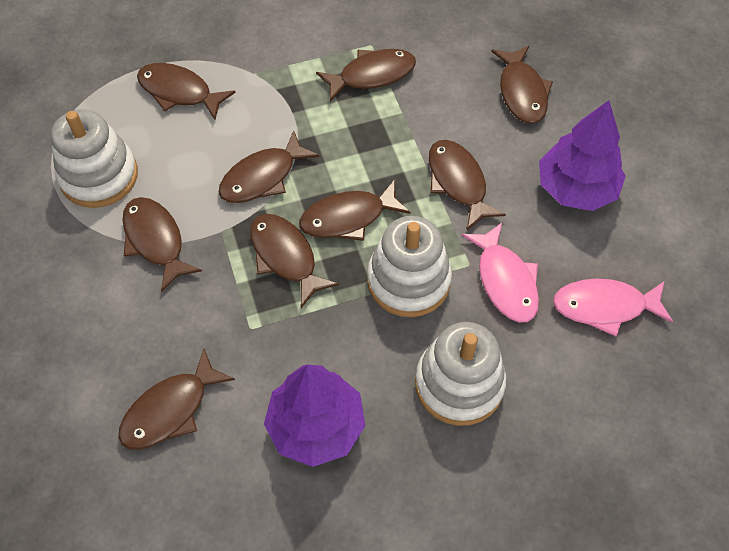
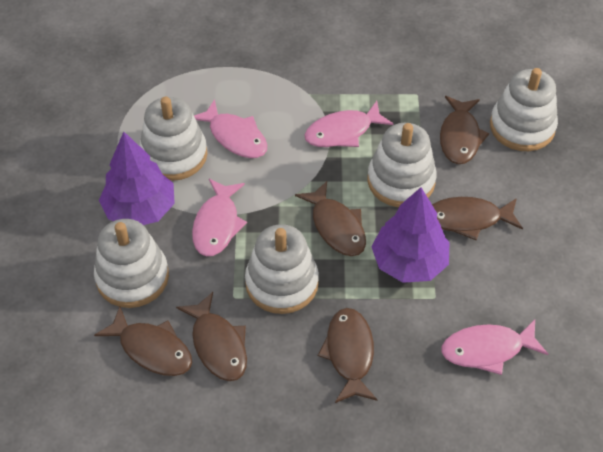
brown fish: 9 -> 6
pink fish: 2 -> 4
white stacking toy: 3 -> 5

